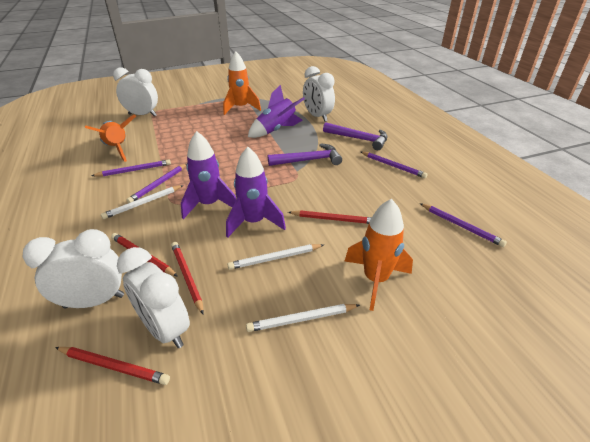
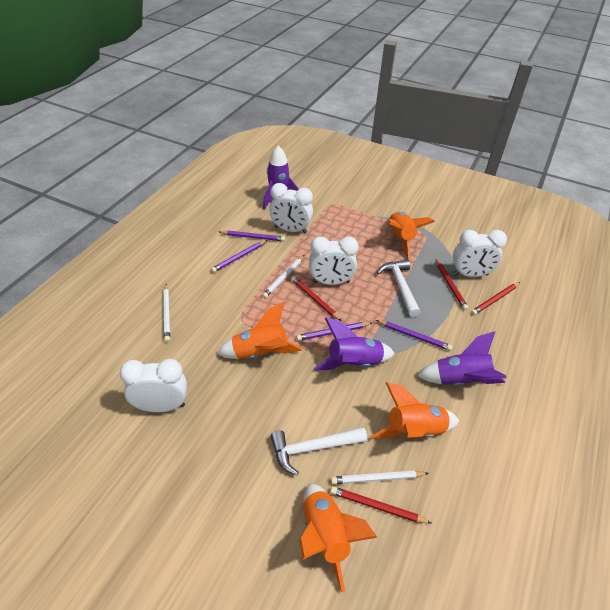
orange rocket: 3 -> 4
purple hammer: 2 -> 0
white hammer: 0 -> 2

